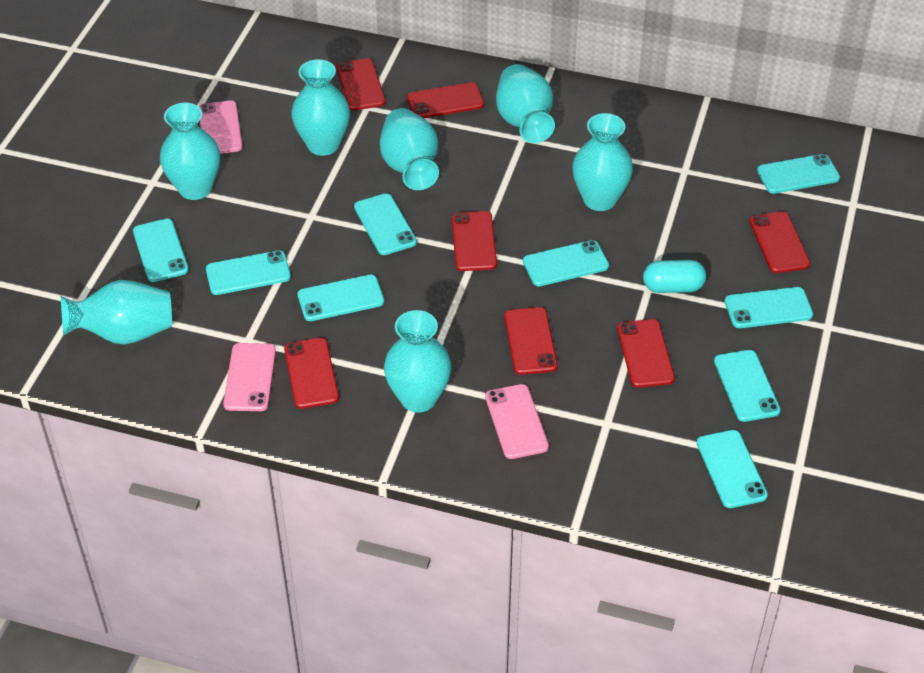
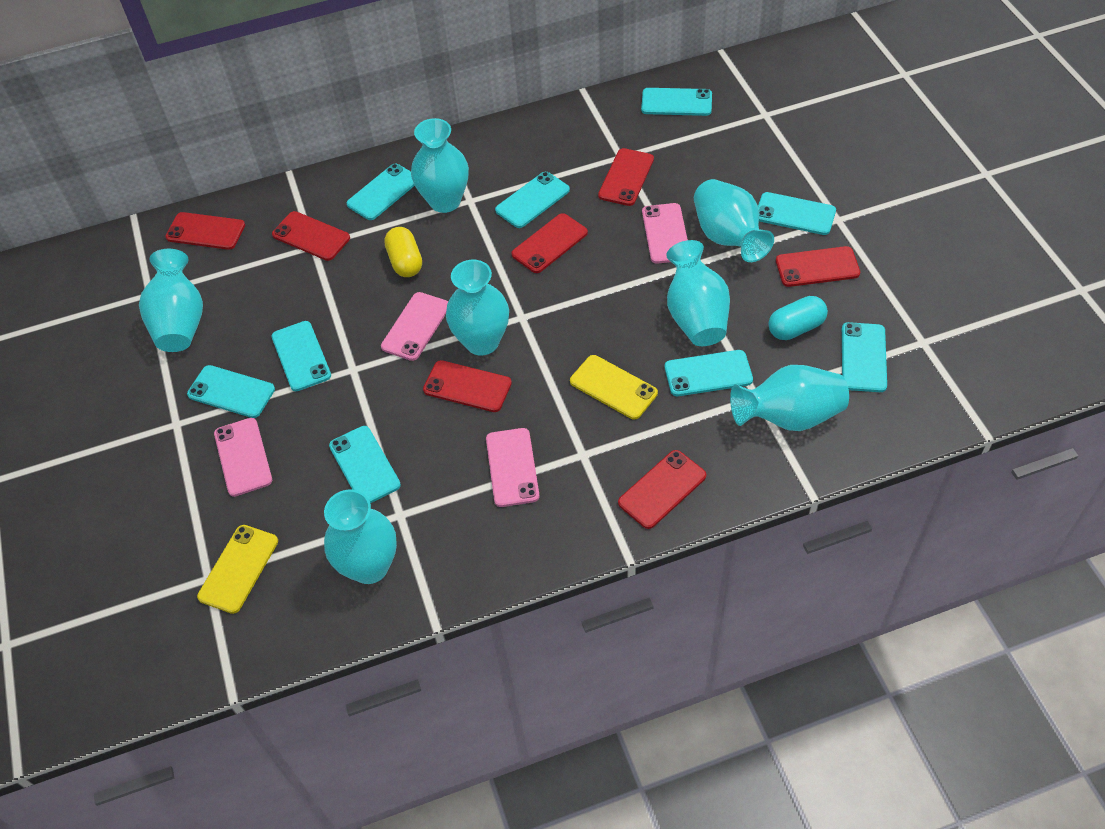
pink phone: 3 -> 4
yellow capsule: 0 -> 1
yellow phone: 0 -> 2

